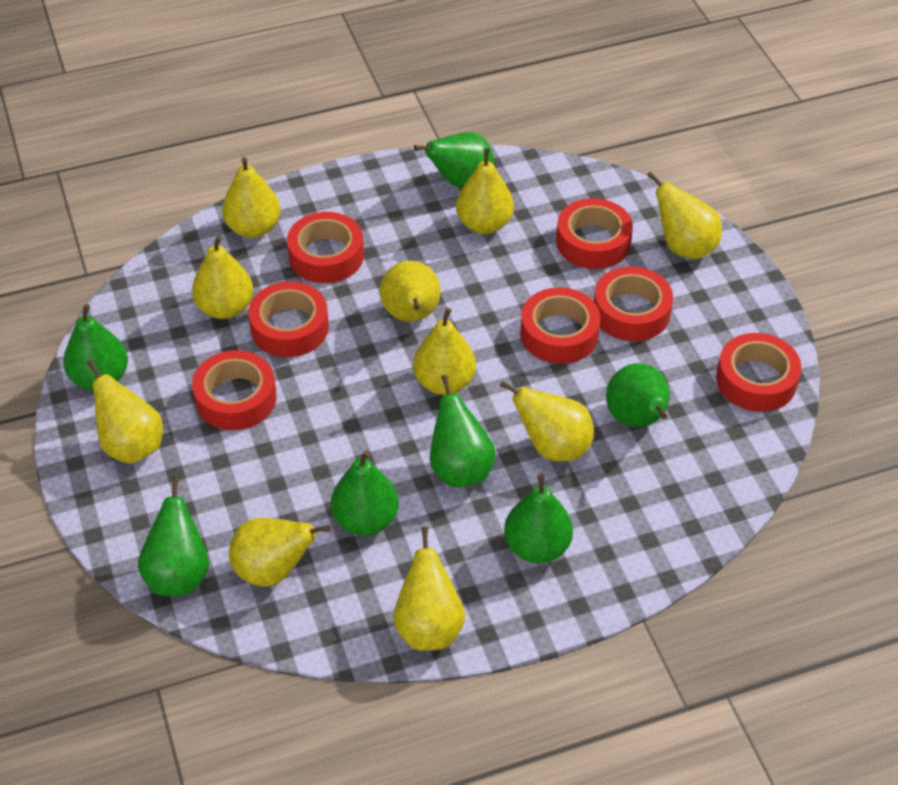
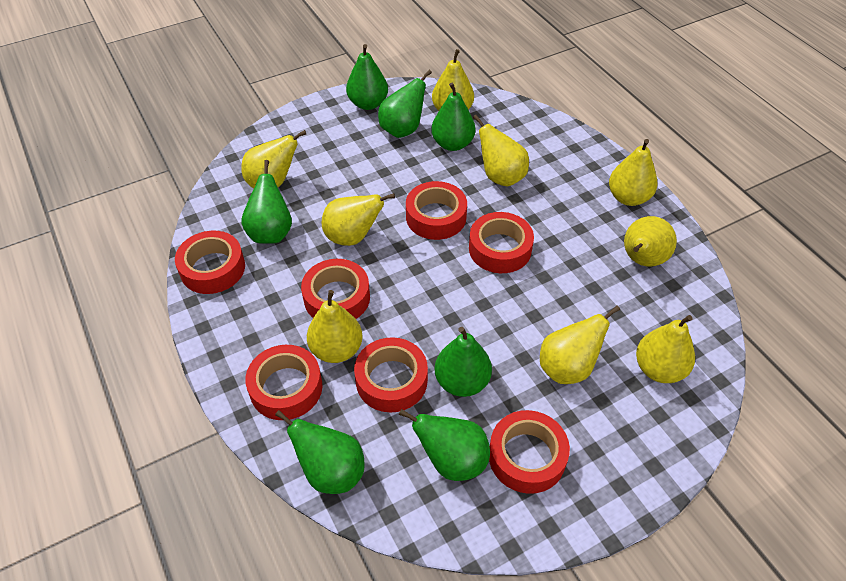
yellow pear: 10 -> 9

